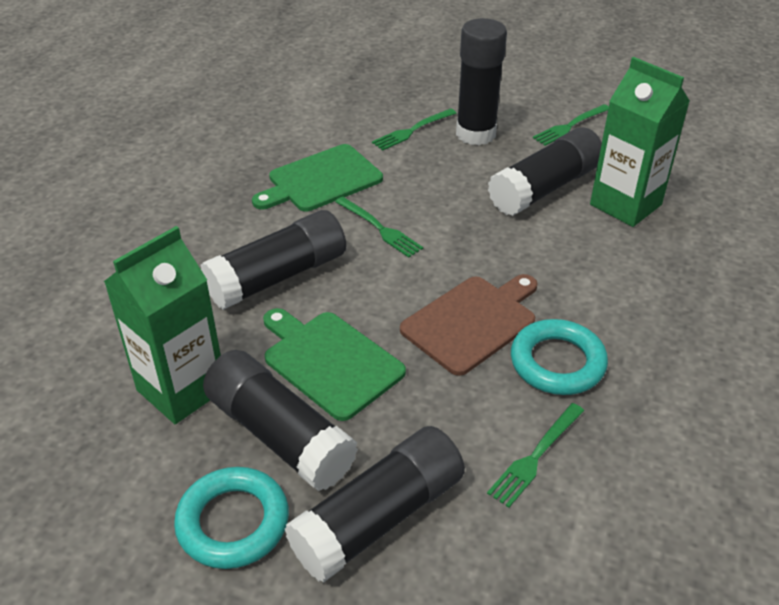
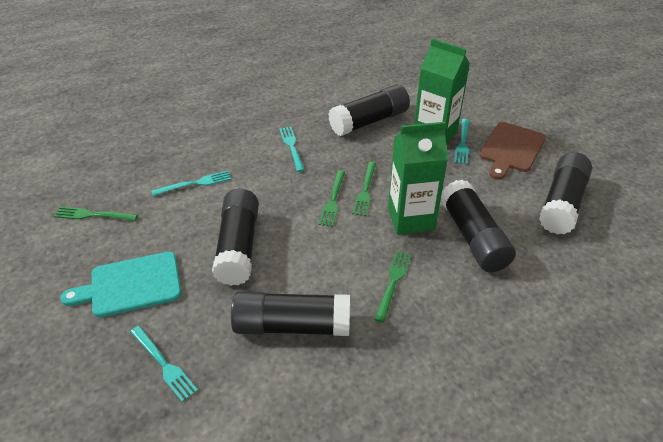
green cutting board: 2 -> 0
turquoise cutting board: 0 -> 1
turquoise fork: 0 -> 4
turquoise ring: 2 -> 0

